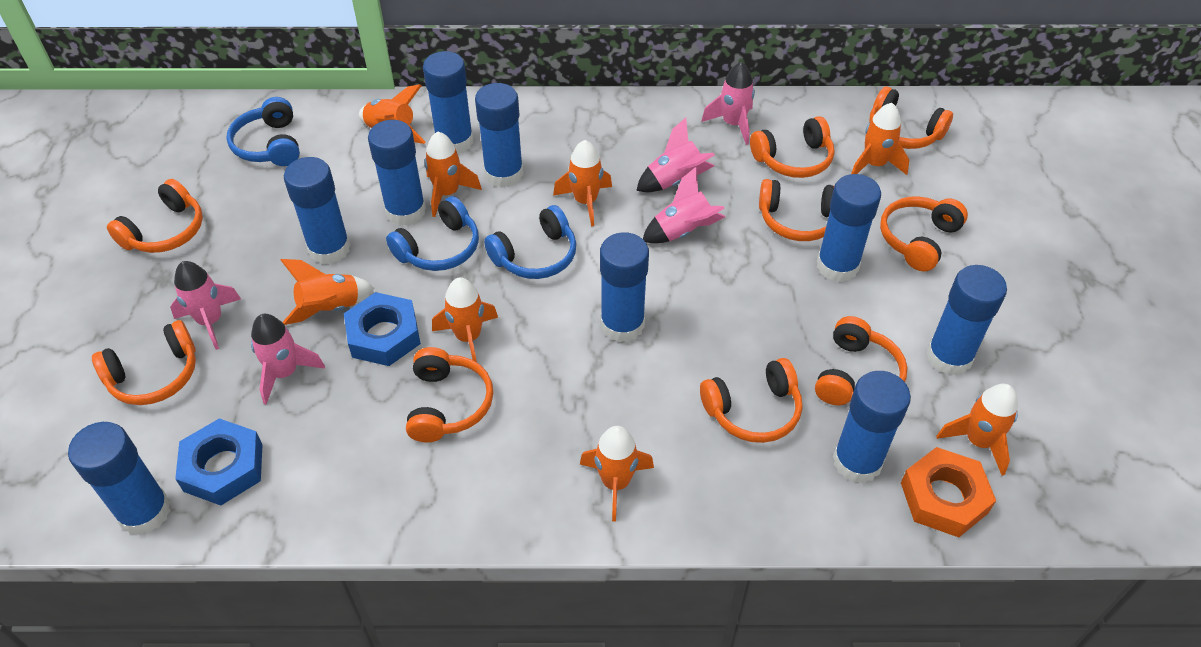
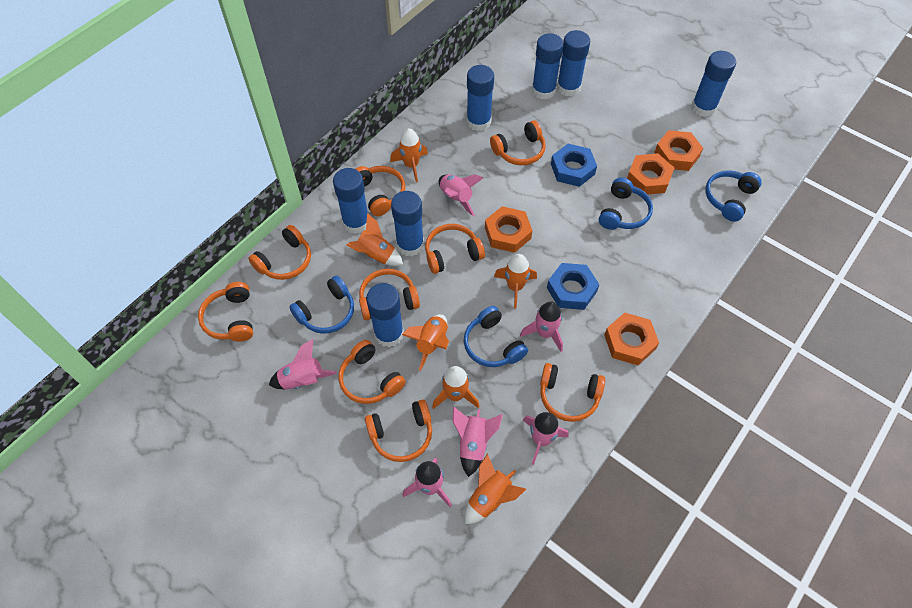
blue glue stick: 9 -> 7
blue headphones: 3 -> 4
orange nut: 1 -> 4
orange rocket: 8 -> 6
pink rocket: 5 -> 6

